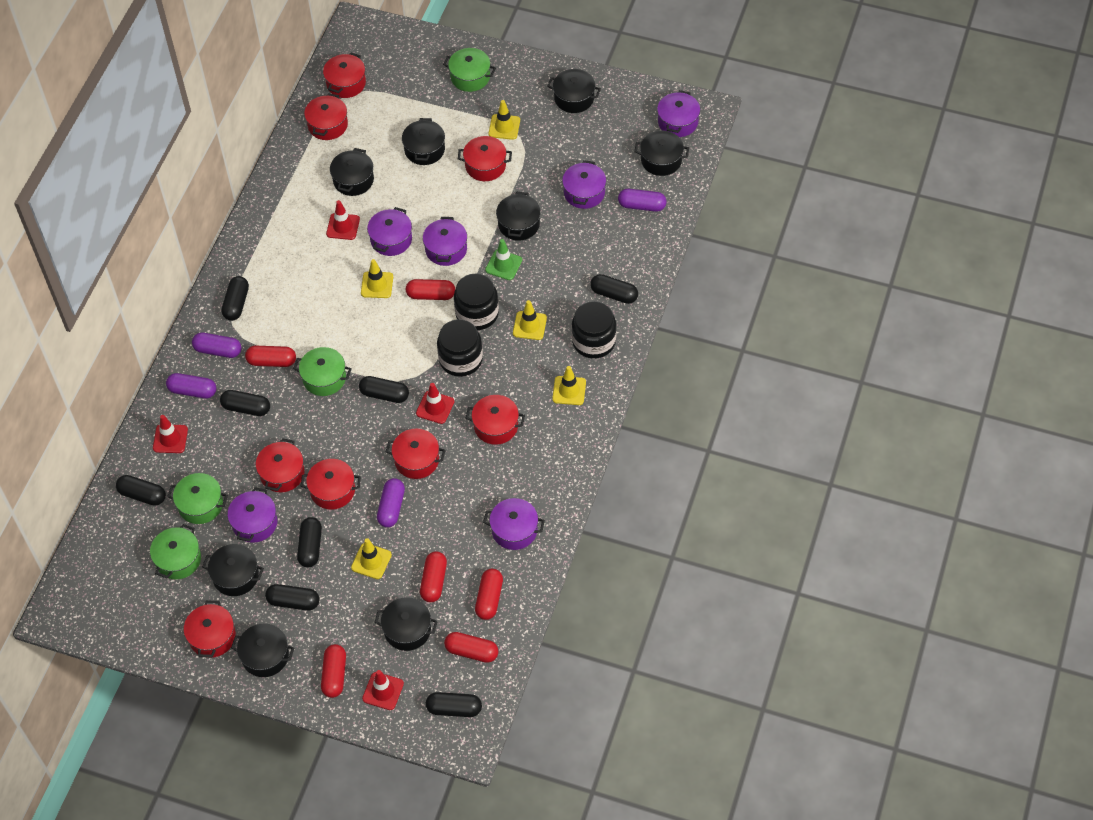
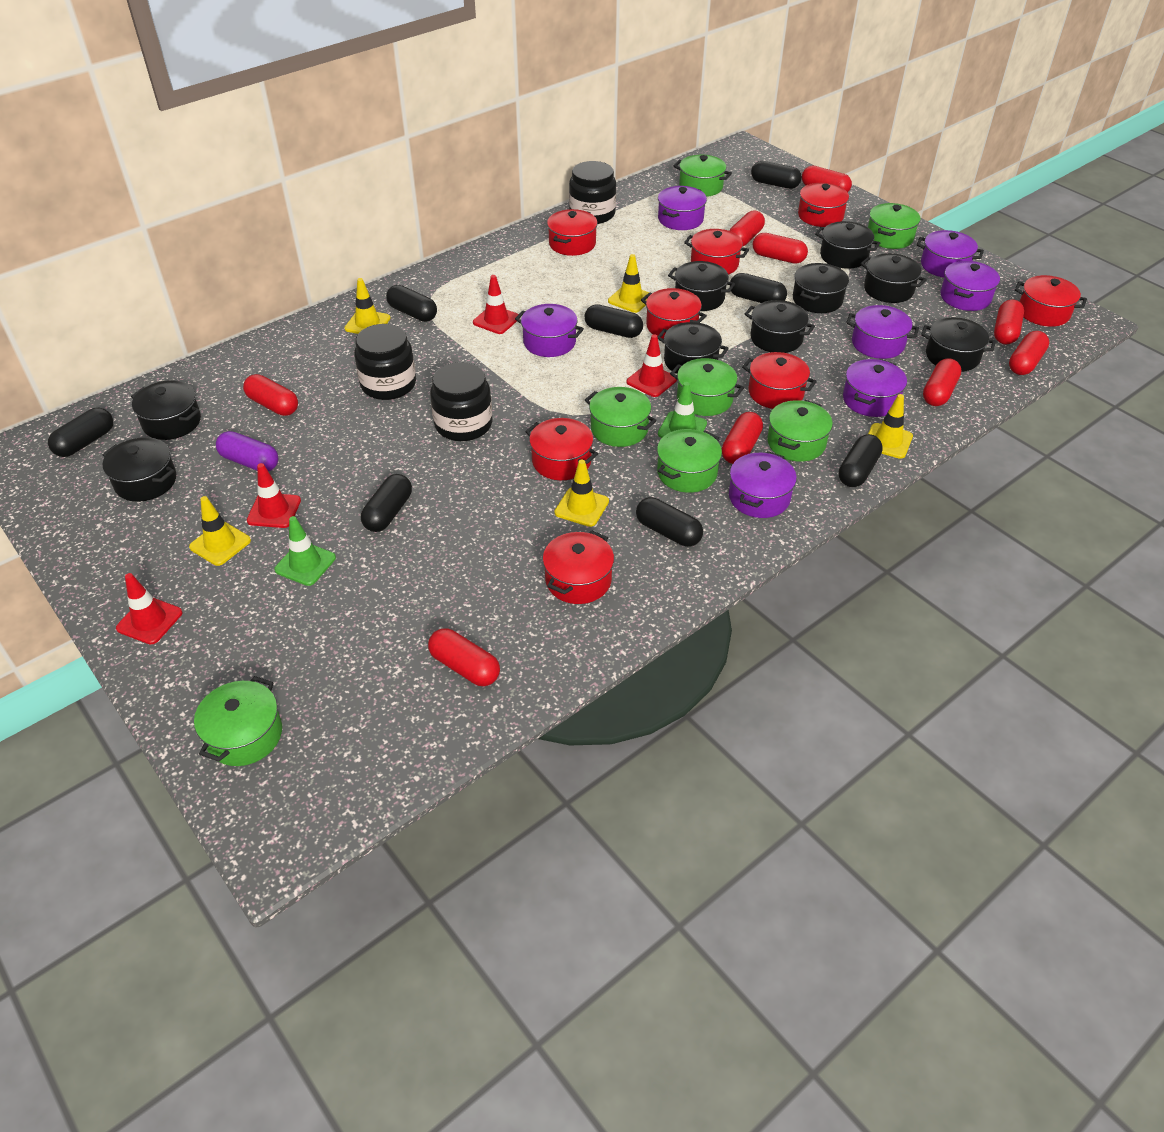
black pot: 8 -> 9
green pot: 4 -> 7
green traffic cone: 1 -> 2
purple capsule: 4 -> 1
purple pot: 6 -> 7
red capsule: 6 -> 9

